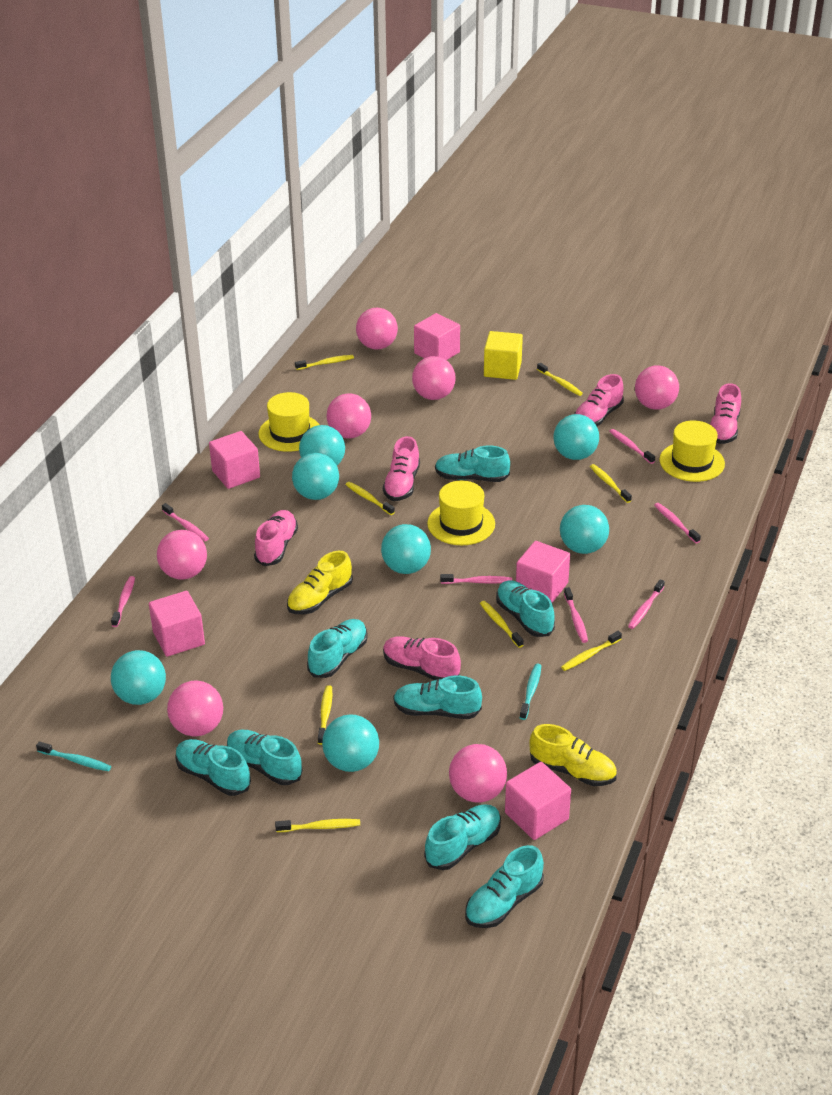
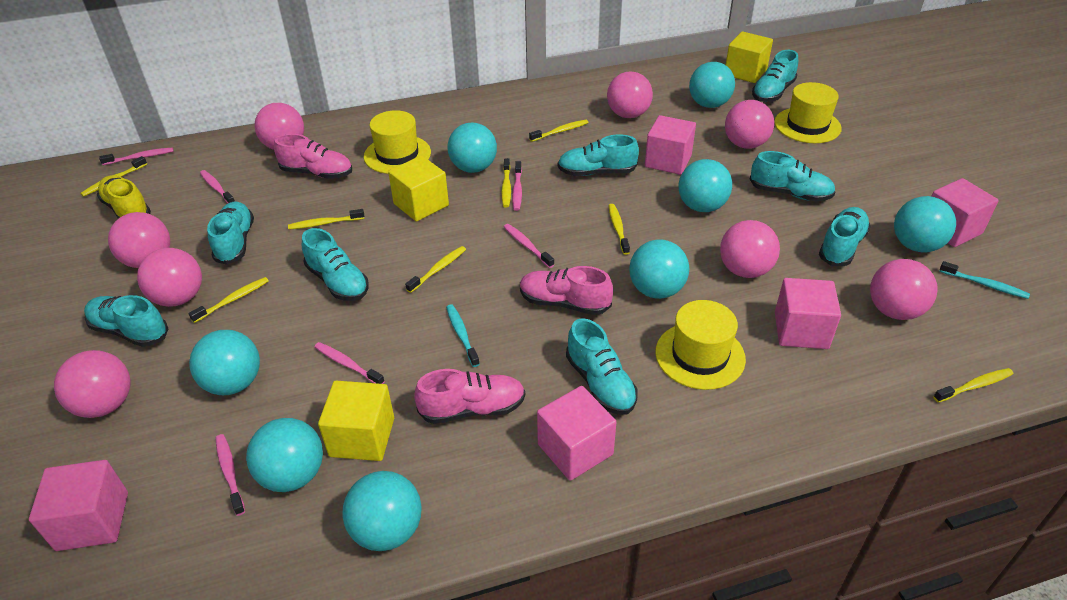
pink ball: 7 -> 8
pink shoe: 5 -> 3
pink toothbrush: 7 -> 6
turquoise ball: 7 -> 8
yellow cube: 1 -> 3
yellow shoe: 2 -> 1

